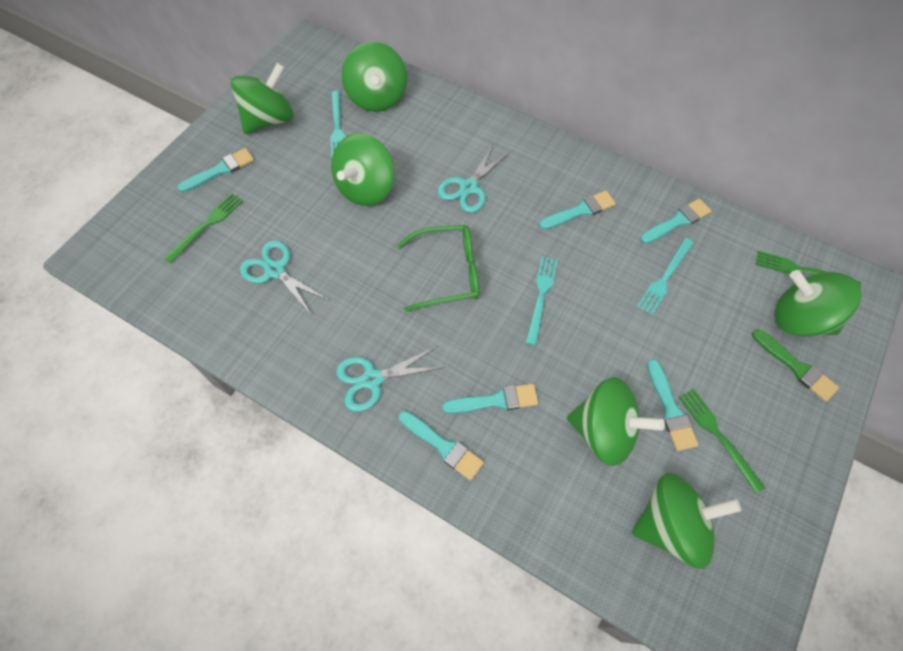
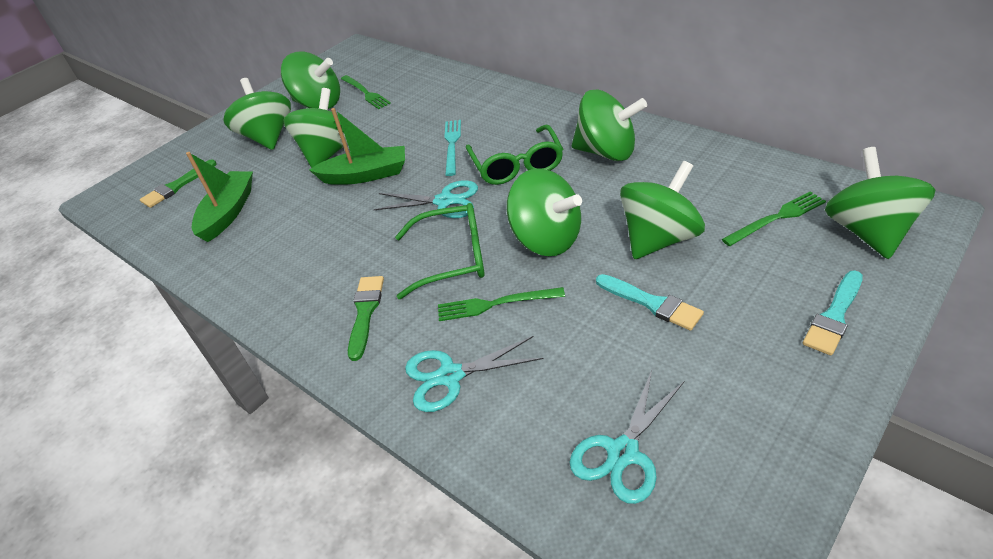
green boat: 0 -> 2
green brush: 1 -> 2
green glasses: 1 -> 2
green spinning top: 6 -> 7
turquoise brush: 6 -> 2
turquoise fork: 3 -> 1

